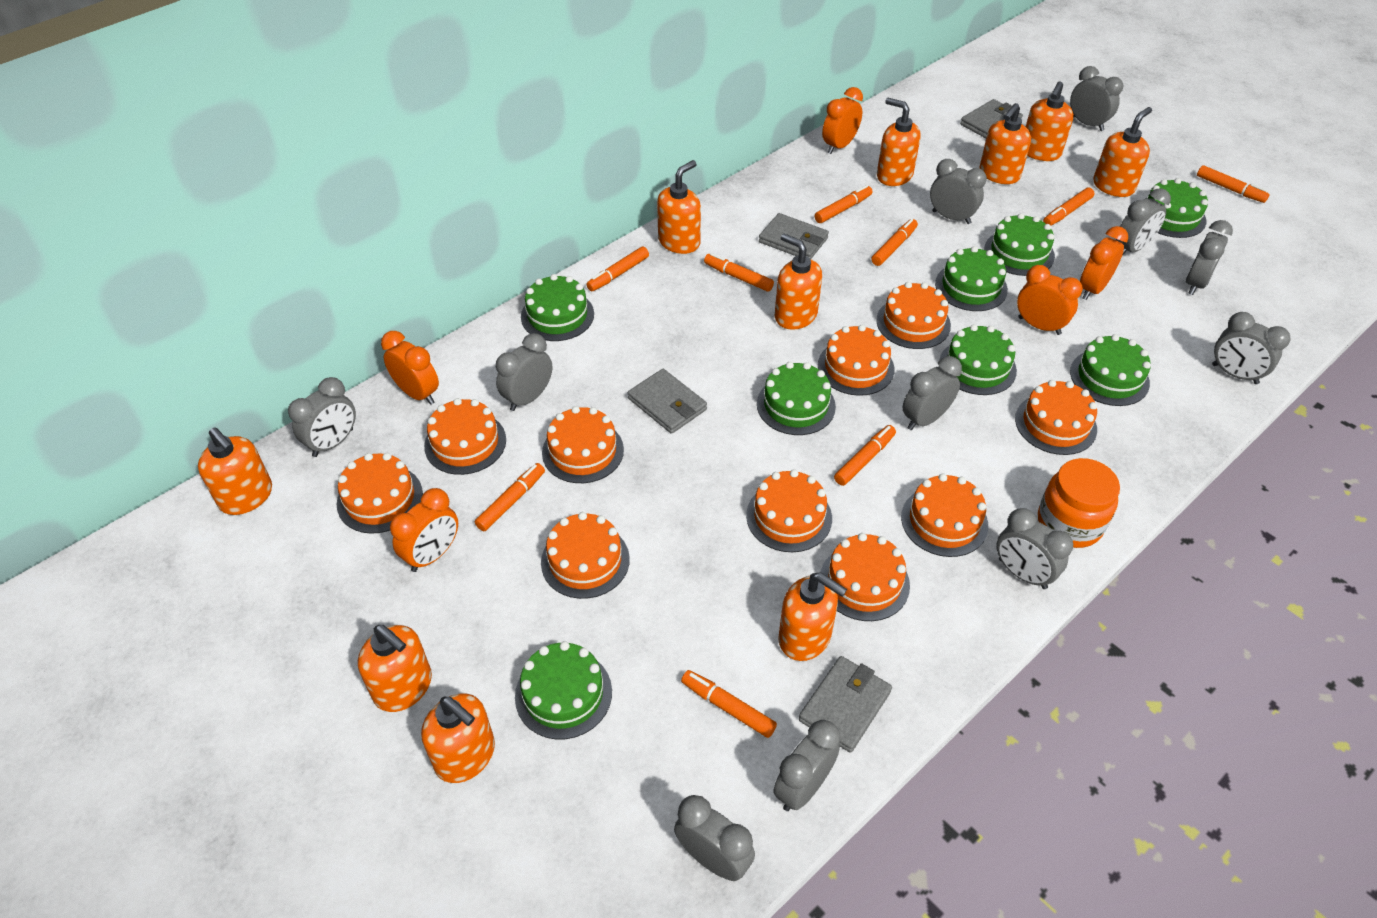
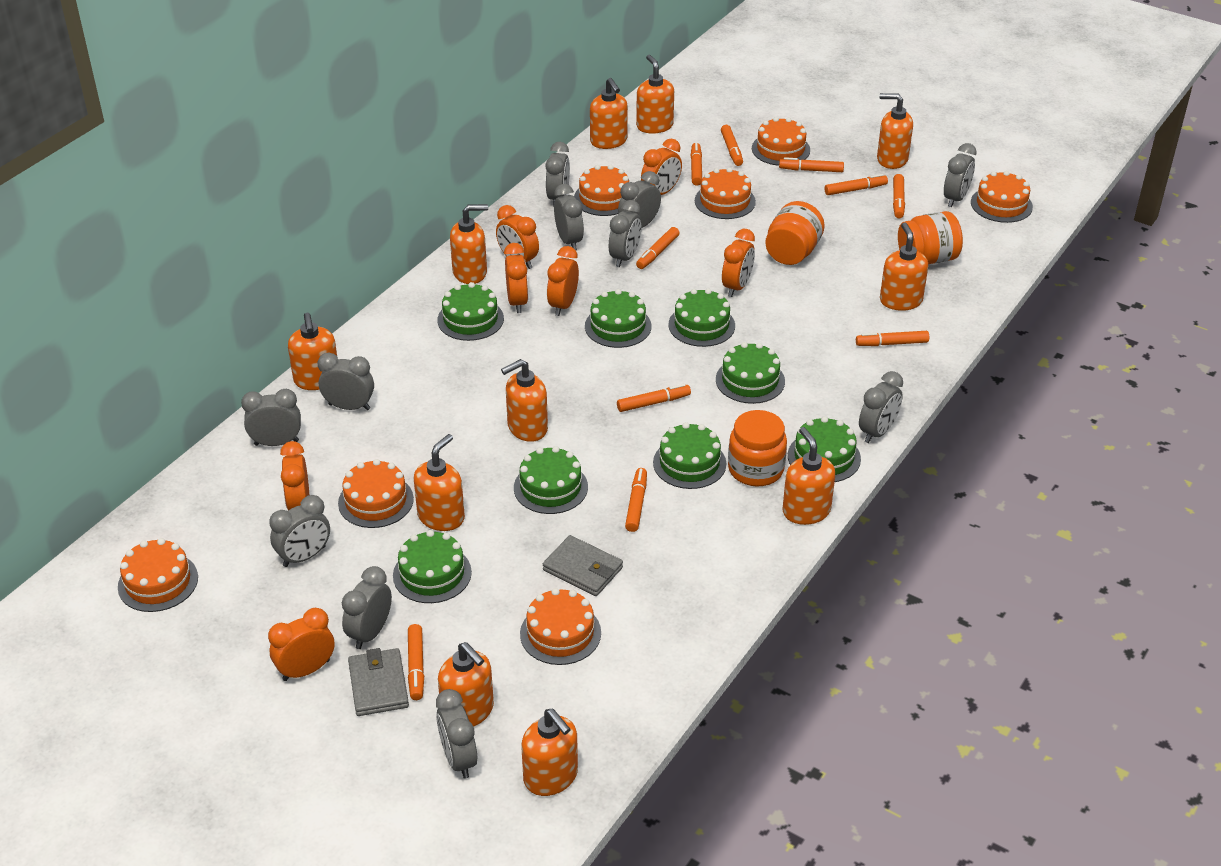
grey wallet: 4 -> 2
orange cake: 10 -> 7
orange clock: 5 -> 7
orange jar: 1 -> 3
orange marker: 9 -> 10
orange soap dispenser: 10 -> 11

